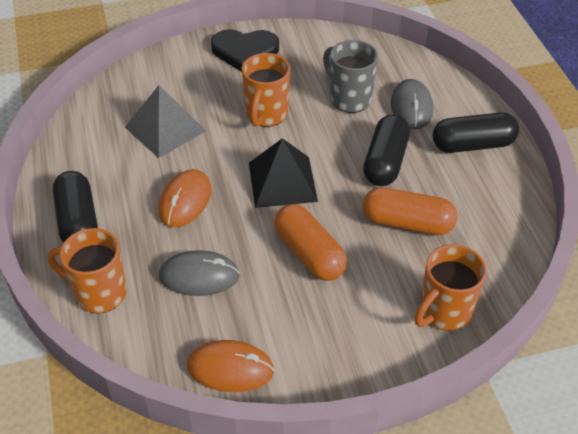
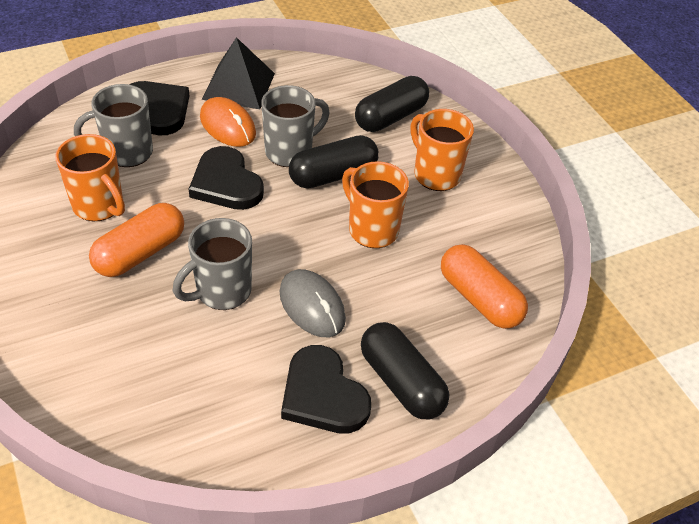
black heart: 1 -> 3
grey mouse: 2 -> 1
grey mug: 1 -> 3
grey pyramid: 1 -> 0
orange mouse: 2 -> 1

